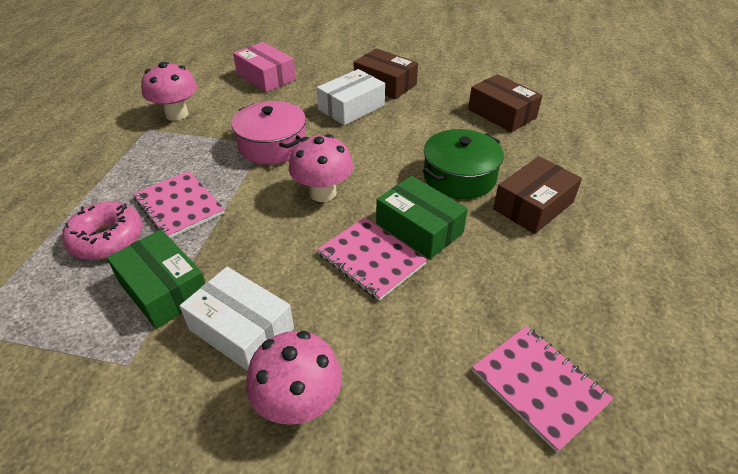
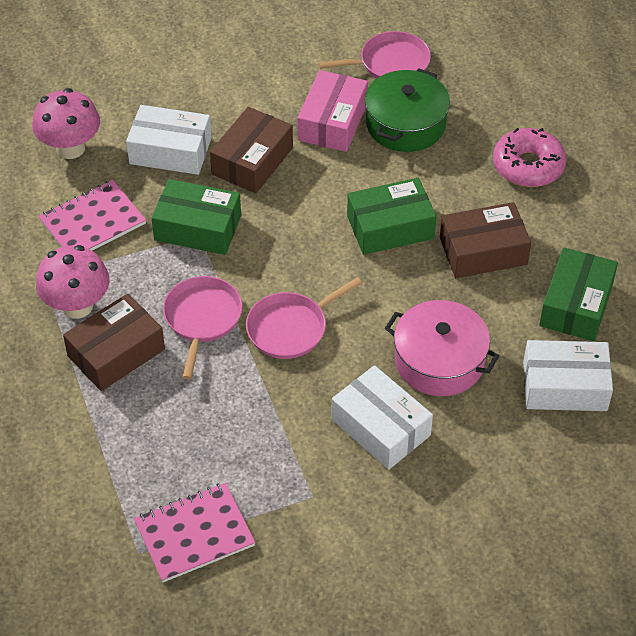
green box: 2 -> 3
pink mushroom: 3 -> 2
pink notebook: 3 -> 2
pink pan: 0 -> 3
white box: 2 -> 3

